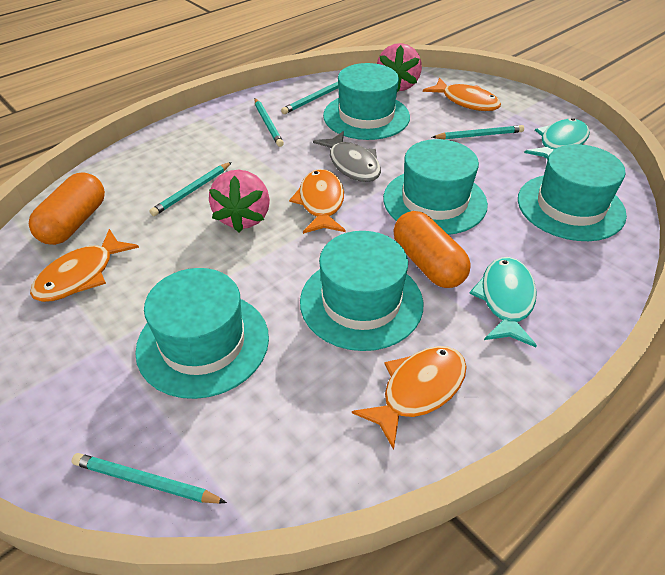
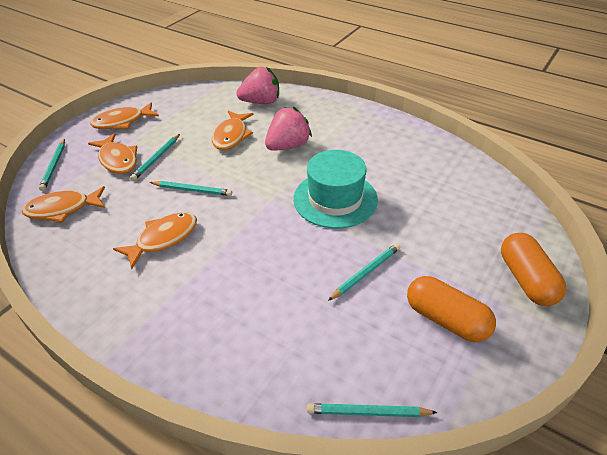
grey fish: 1 -> 0
orange fish: 4 -> 5
turquoise fish: 2 -> 0
turquoise hat: 5 -> 1

